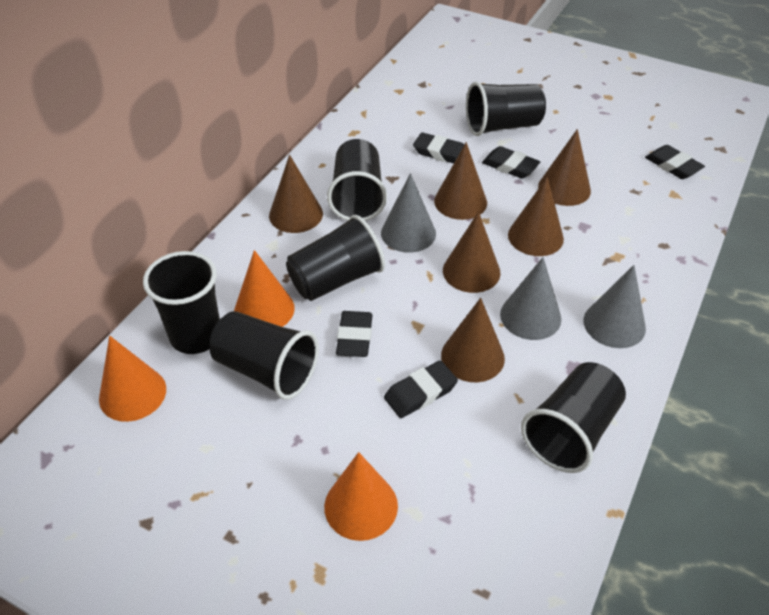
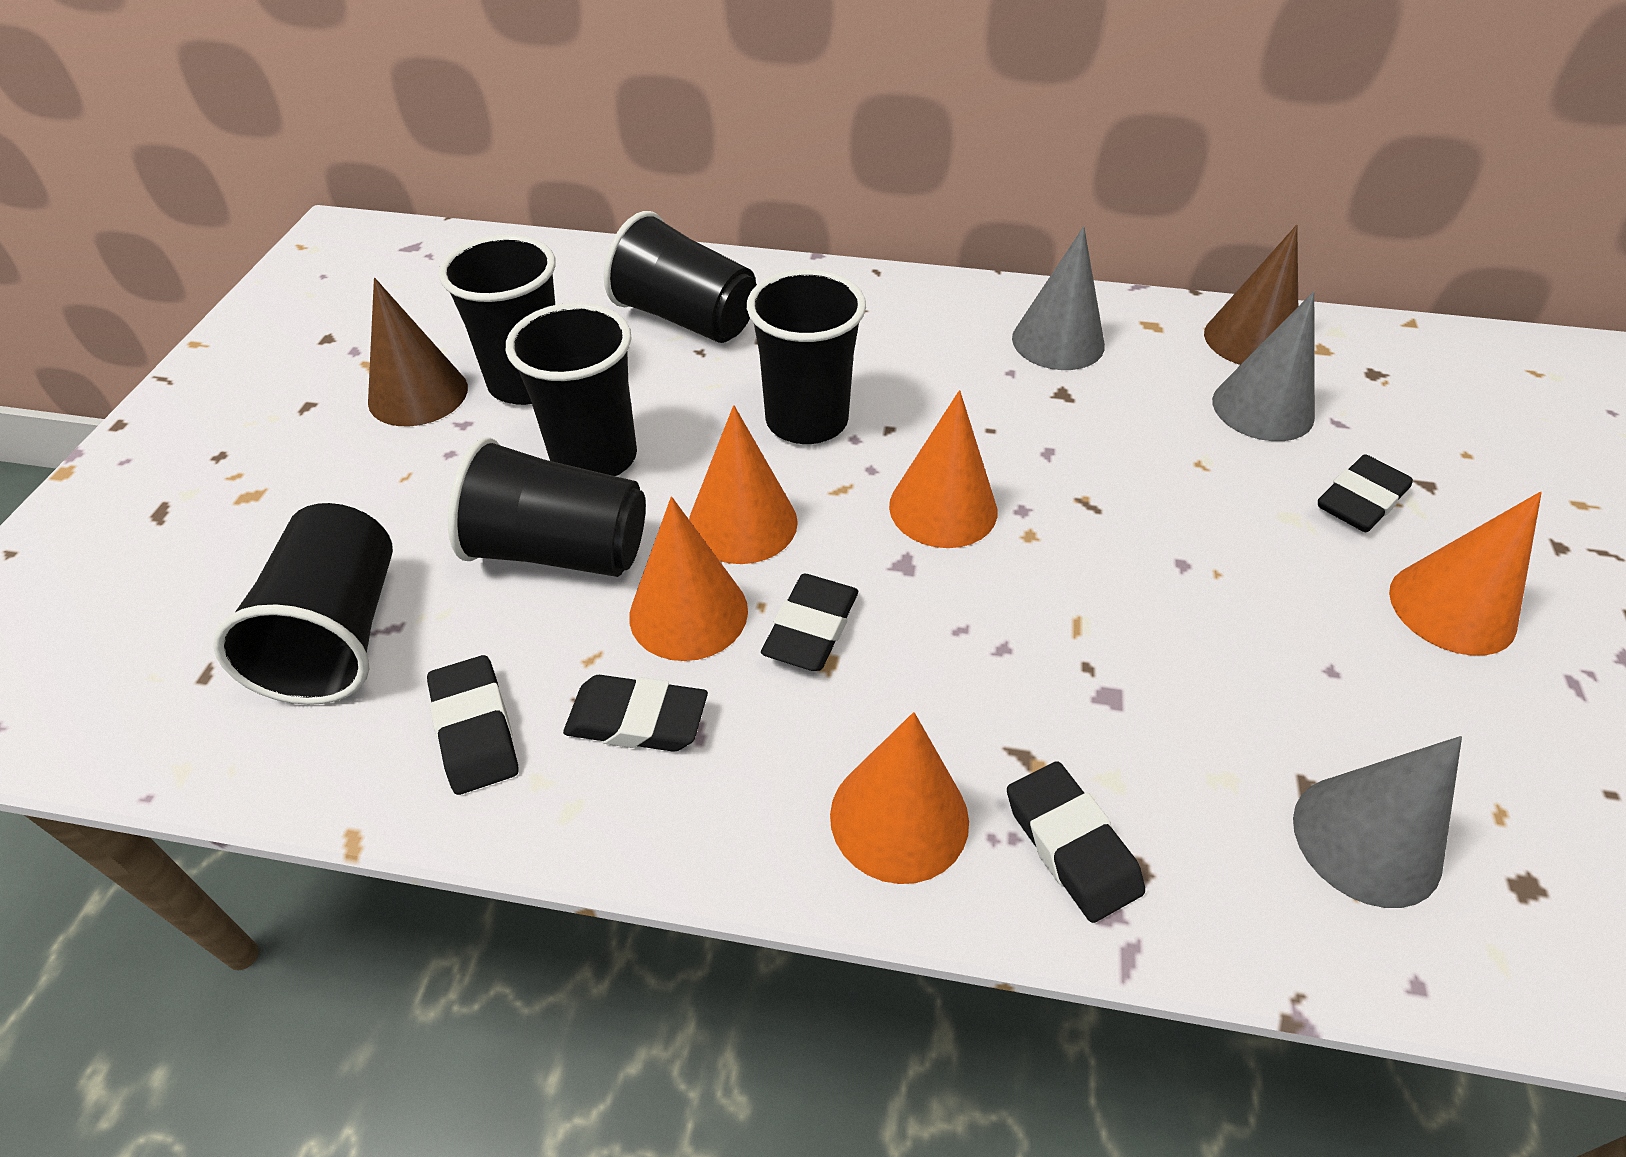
brown cone: 6 -> 2
orange cone: 3 -> 5

